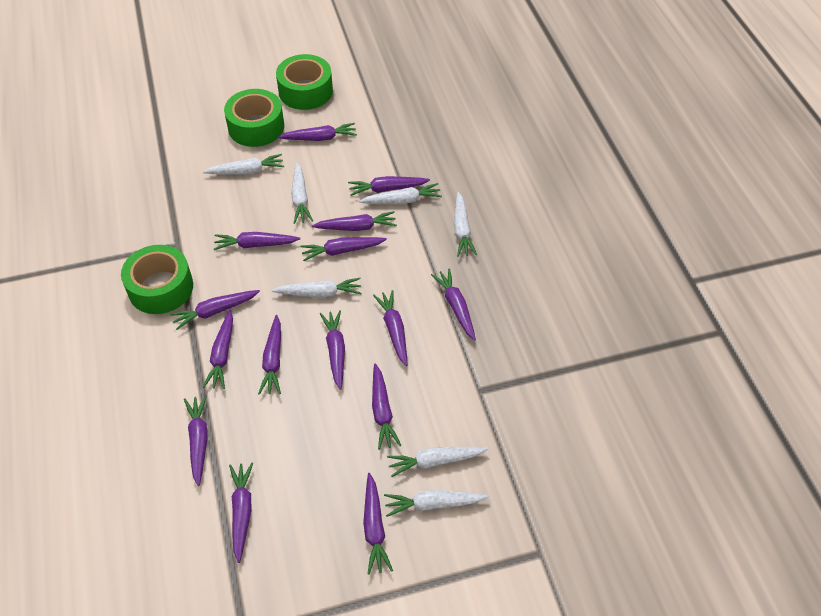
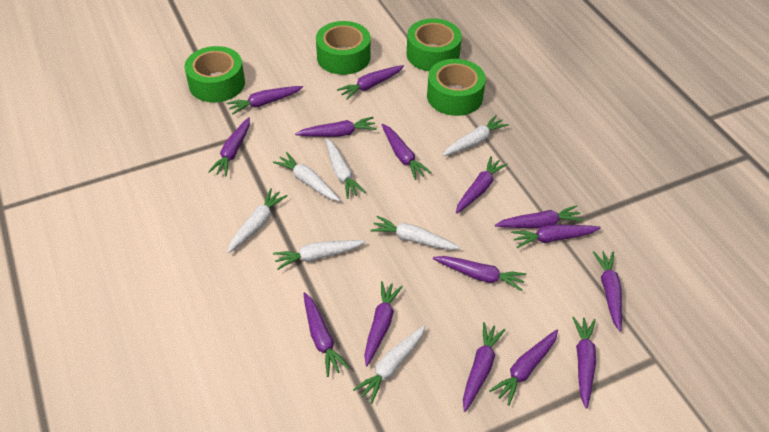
green tape: 3 -> 4

